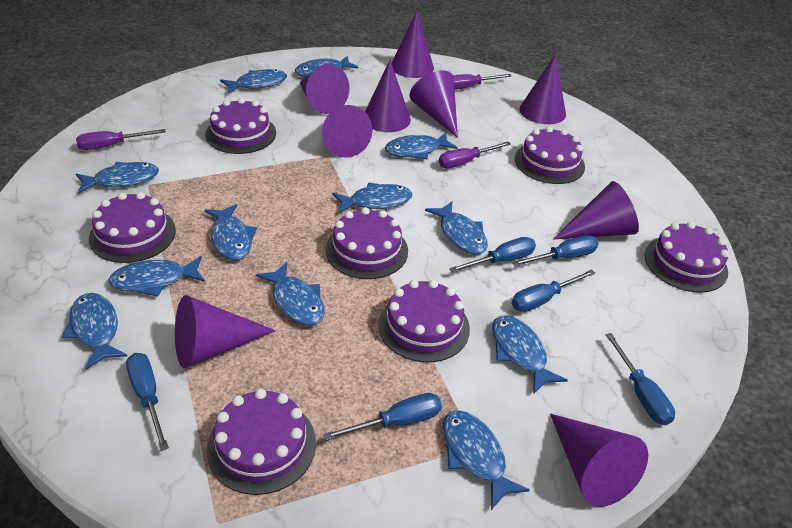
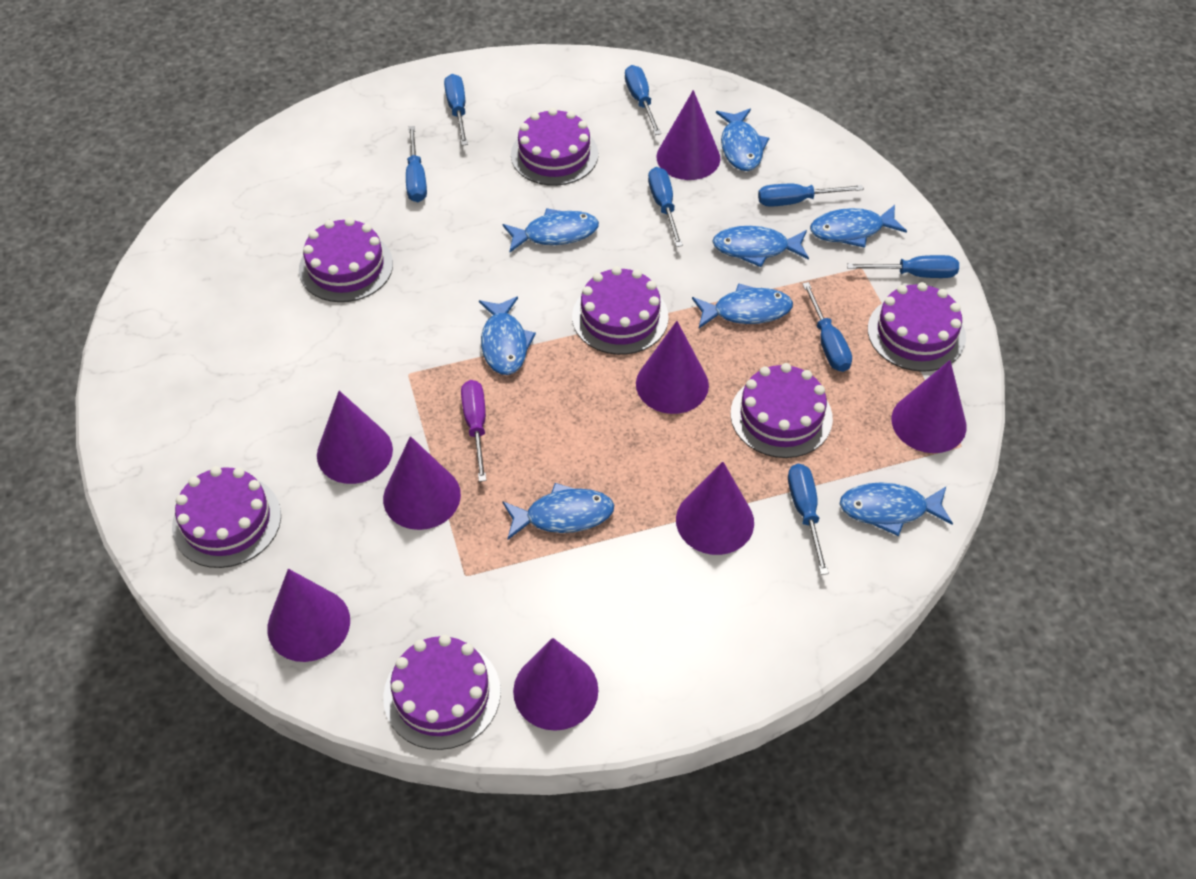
blue fish: 12 -> 8
blue screwdriver: 6 -> 8
purple cone: 9 -> 8
purple screwdriver: 3 -> 1

